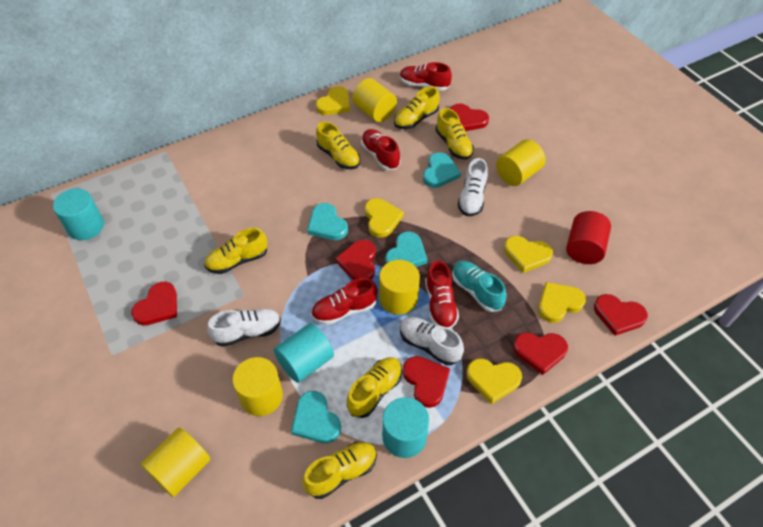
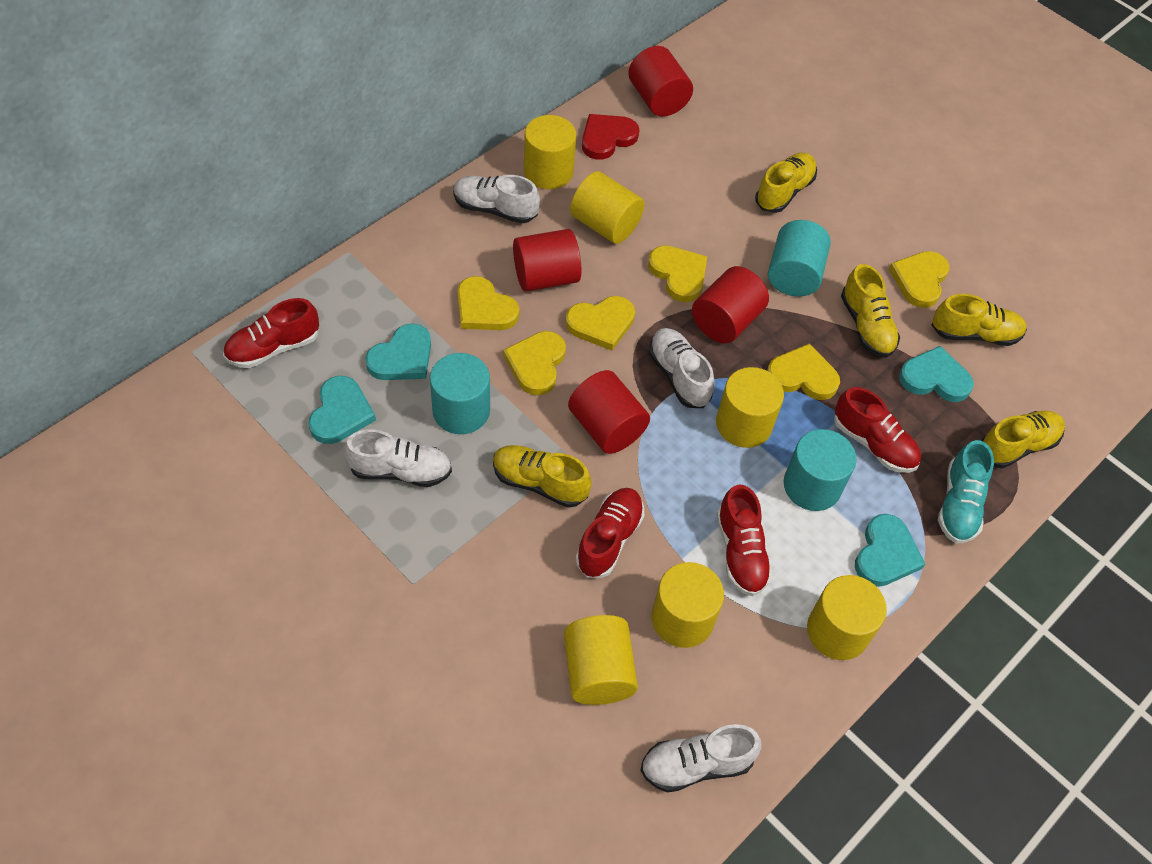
red cylinder: 1 -> 4
red heart: 6 -> 1
white shoe: 3 -> 4
yellow cylinder: 5 -> 6
yellow heart: 5 -> 6
yellow shoe: 6 -> 5

